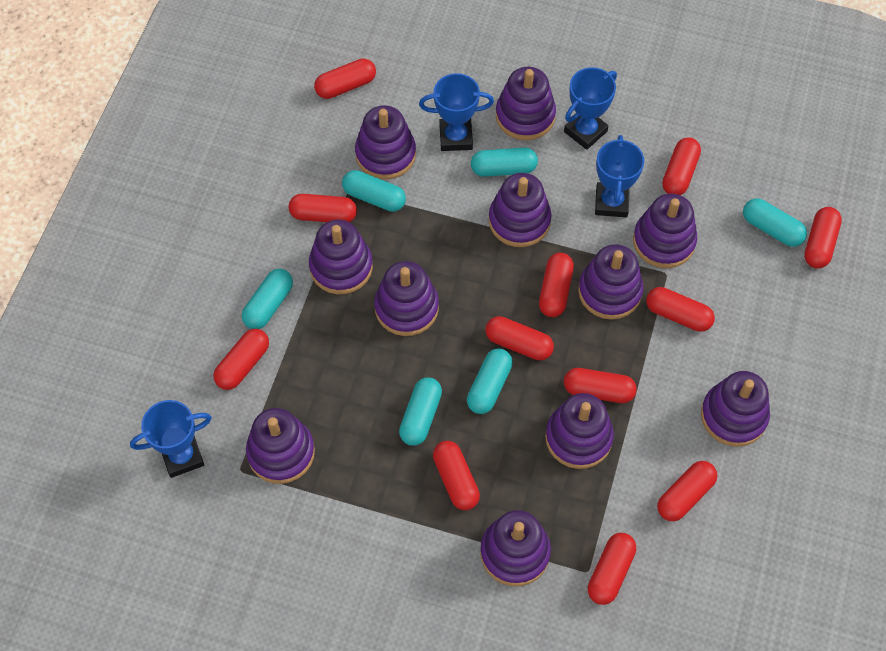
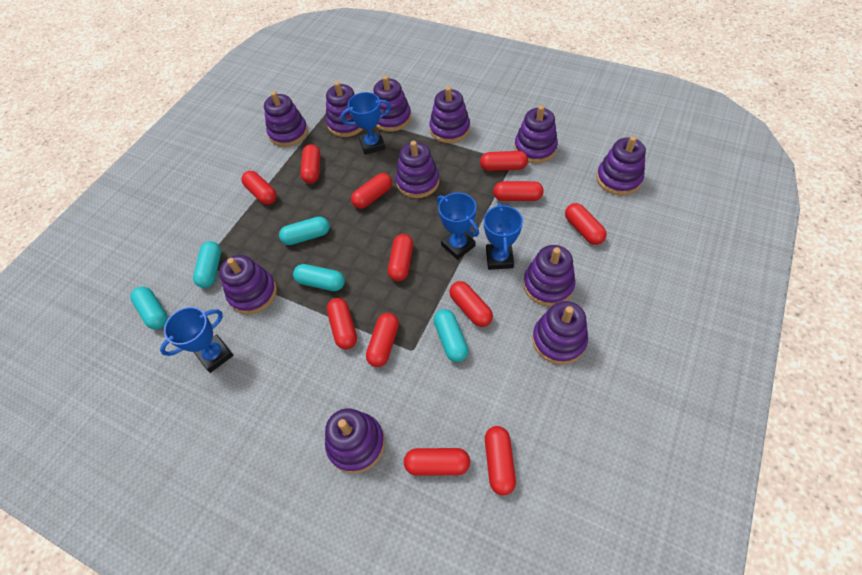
turquoise capsule: 6 -> 5

